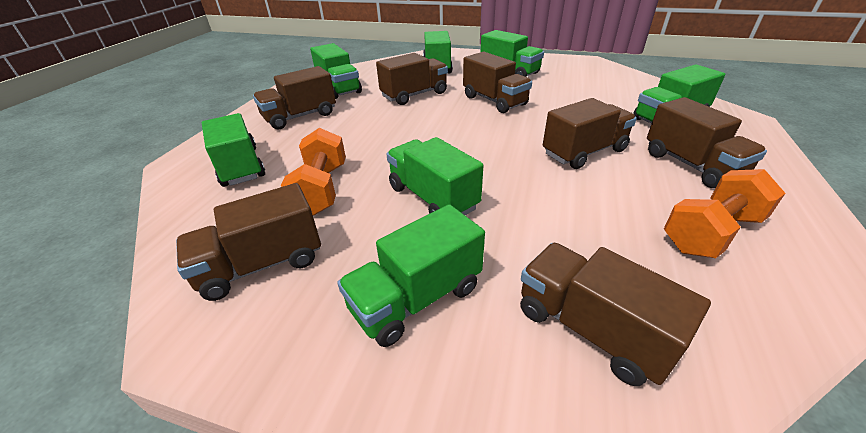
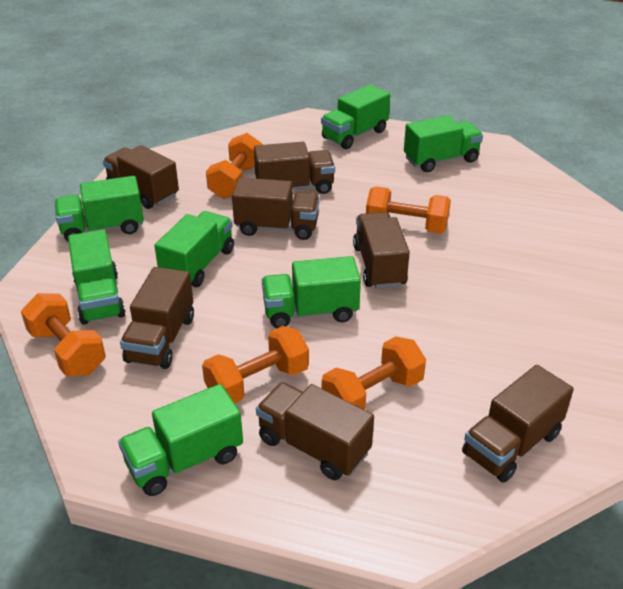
orange dumbbell: 2 -> 5

